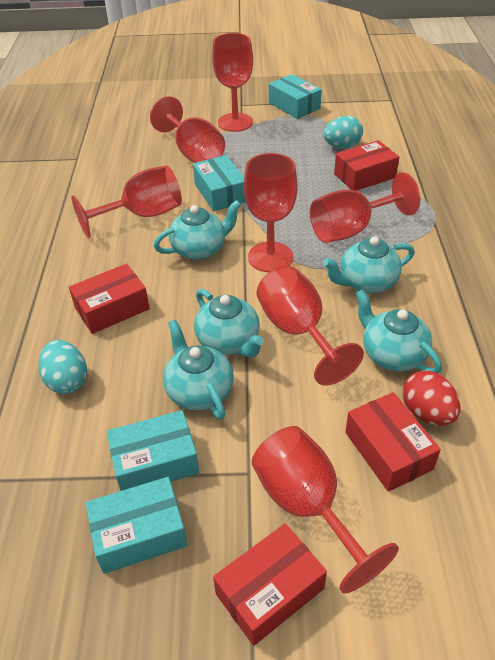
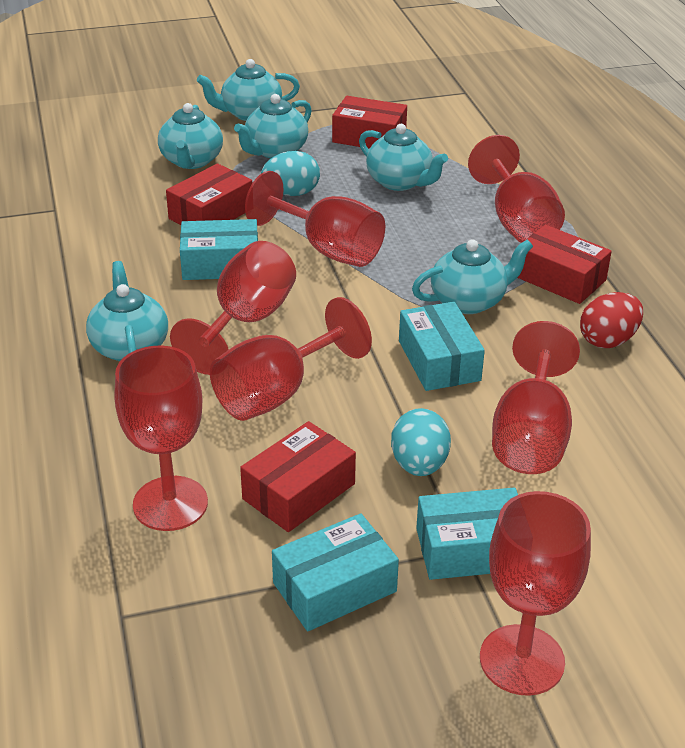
turquoise teapot: 5 -> 6

